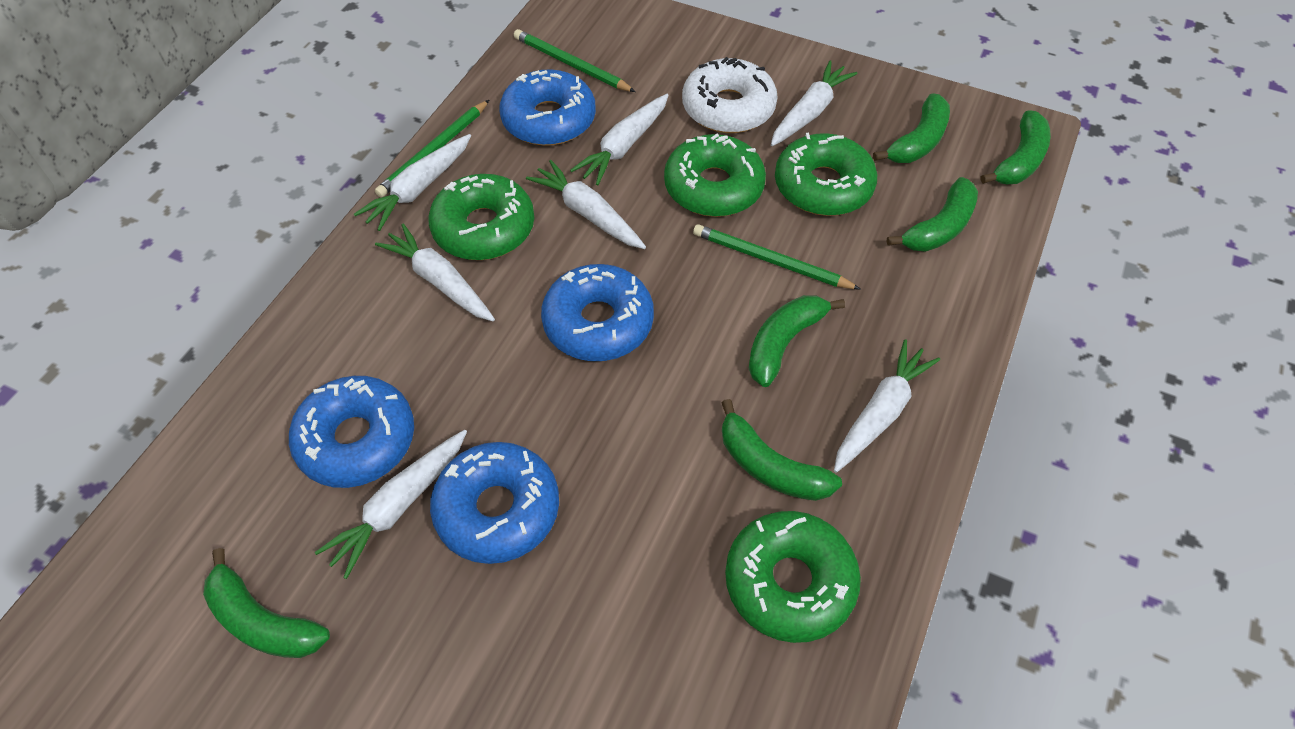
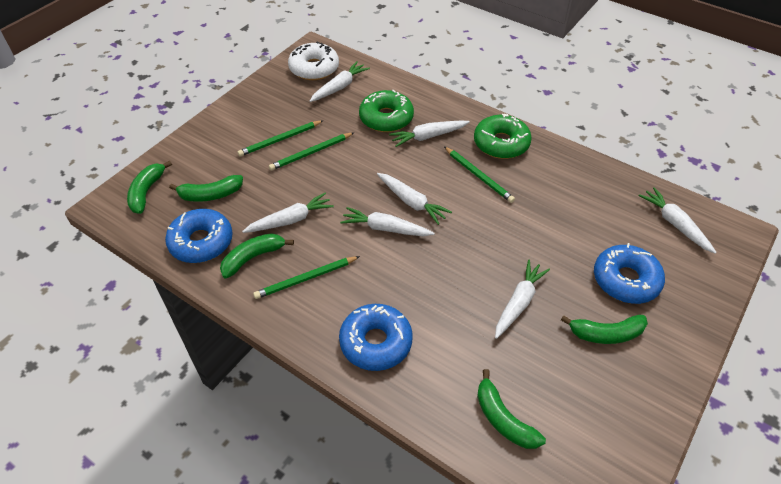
blue donut: 4 -> 3
green banana: 6 -> 5
green donut: 4 -> 2
green pencil: 3 -> 4

